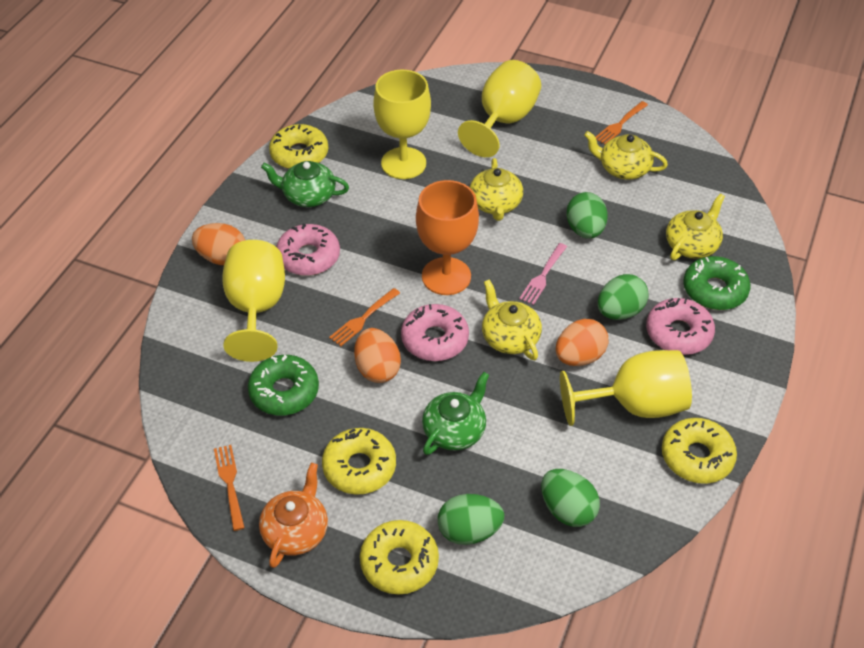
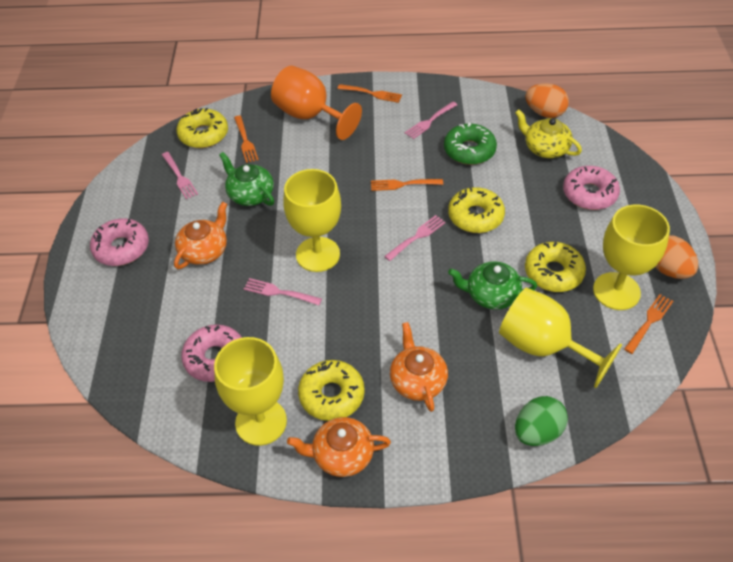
green donut: 2 -> 1
green egg: 4 -> 1
orange egg: 3 -> 2
orange fork: 3 -> 4
orange teapot: 1 -> 3
pink fork: 1 -> 4
yellow teapot: 4 -> 1

